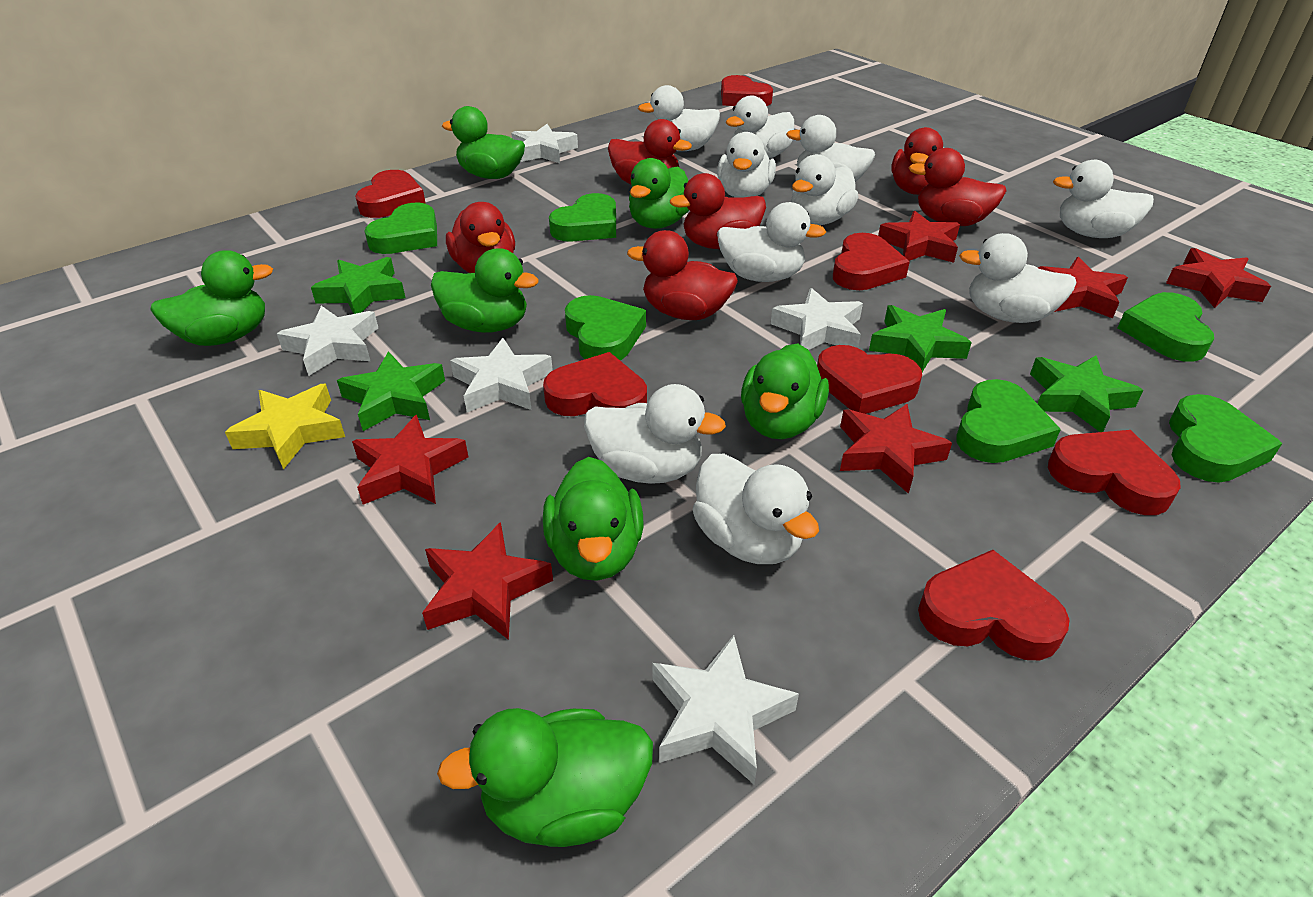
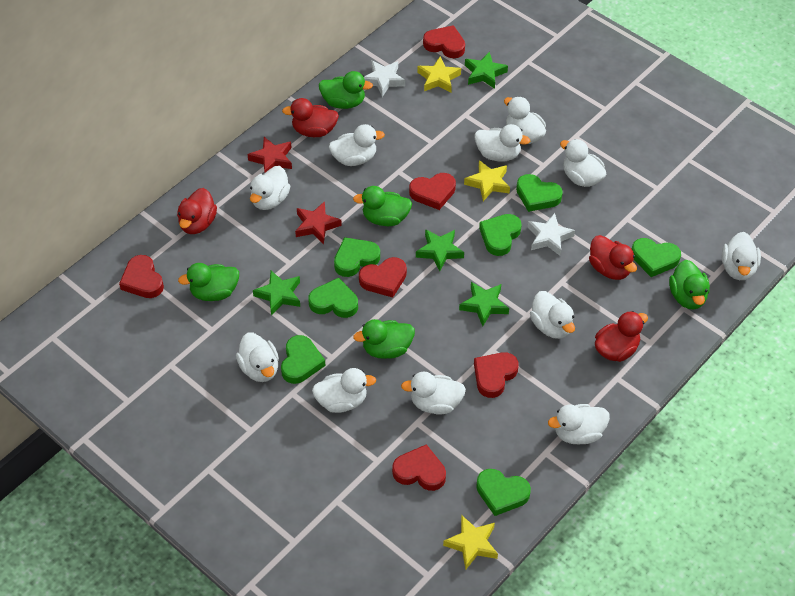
green duck: 7 -> 5
green heart: 6 -> 7
red duck: 6 -> 4
red heart: 7 -> 6
red star: 6 -> 2
white duck: 10 -> 11
white star: 5 -> 2
yellow star: 1 -> 3

